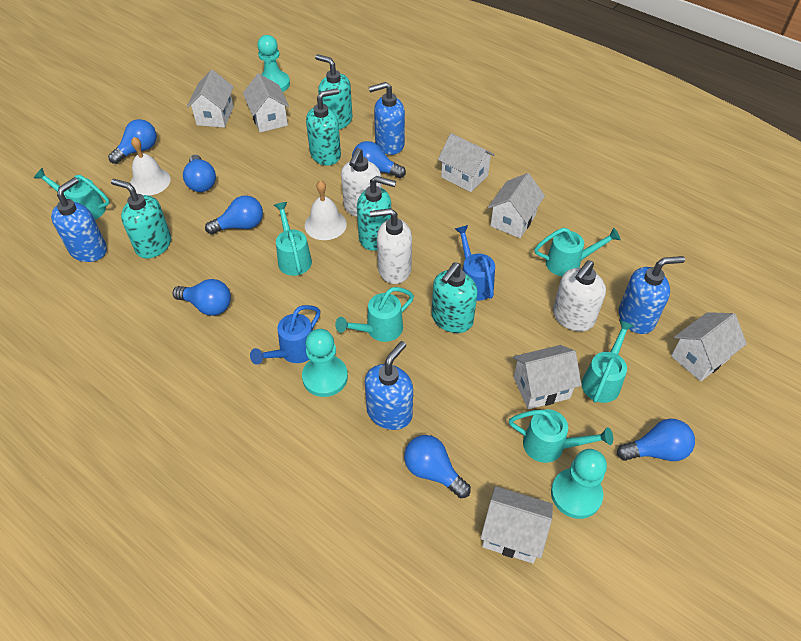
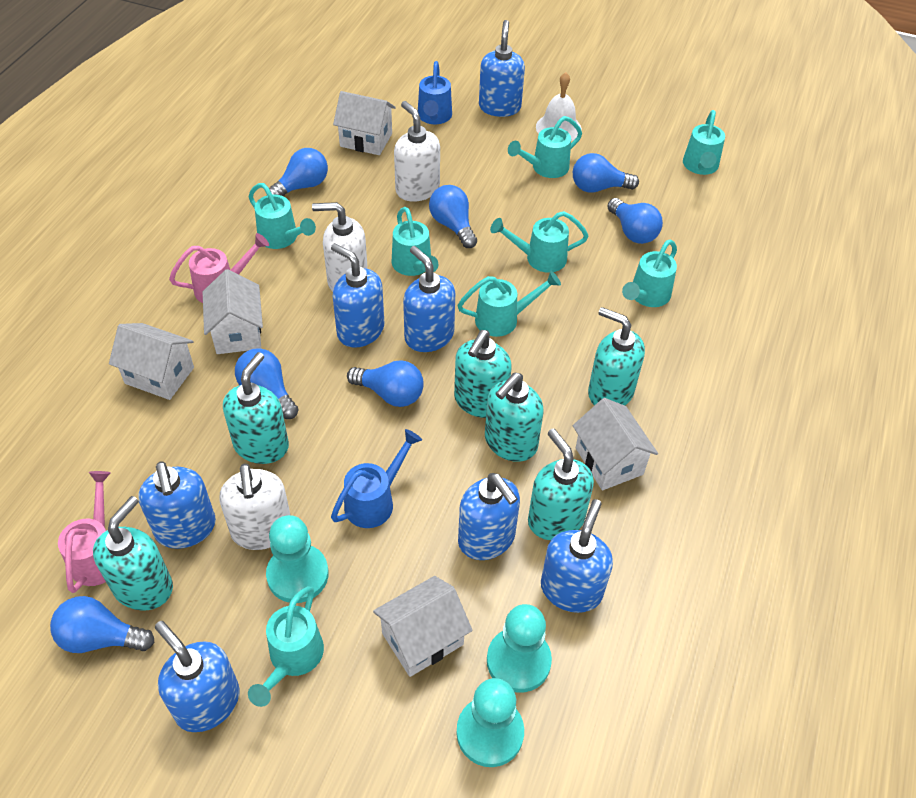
blue soap dispenser: 4 -> 7
pink watering can: 0 -> 2
turquoise soap dispenser: 5 -> 6
turquoise watering can: 6 -> 8
white bell: 2 -> 1
white house: 7 -> 5

